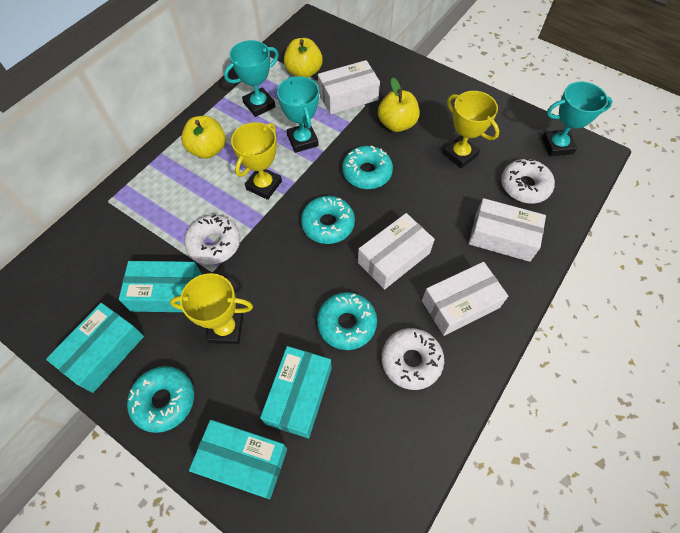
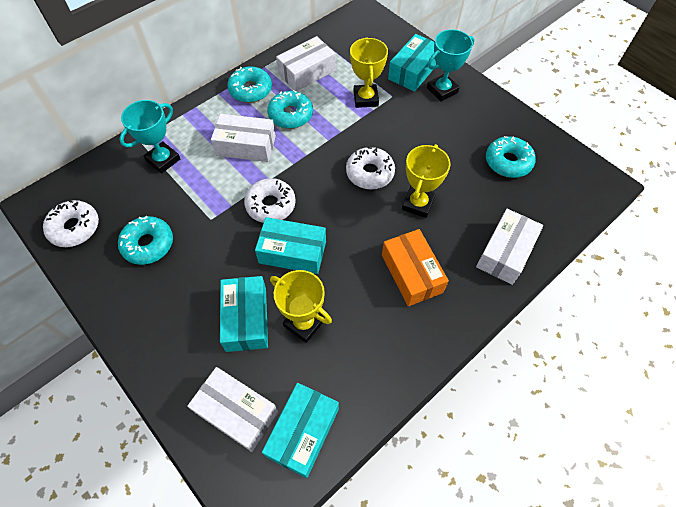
orange box: 0 -> 1
turquoise trophy: 3 -> 2
yellow apple: 3 -> 0

